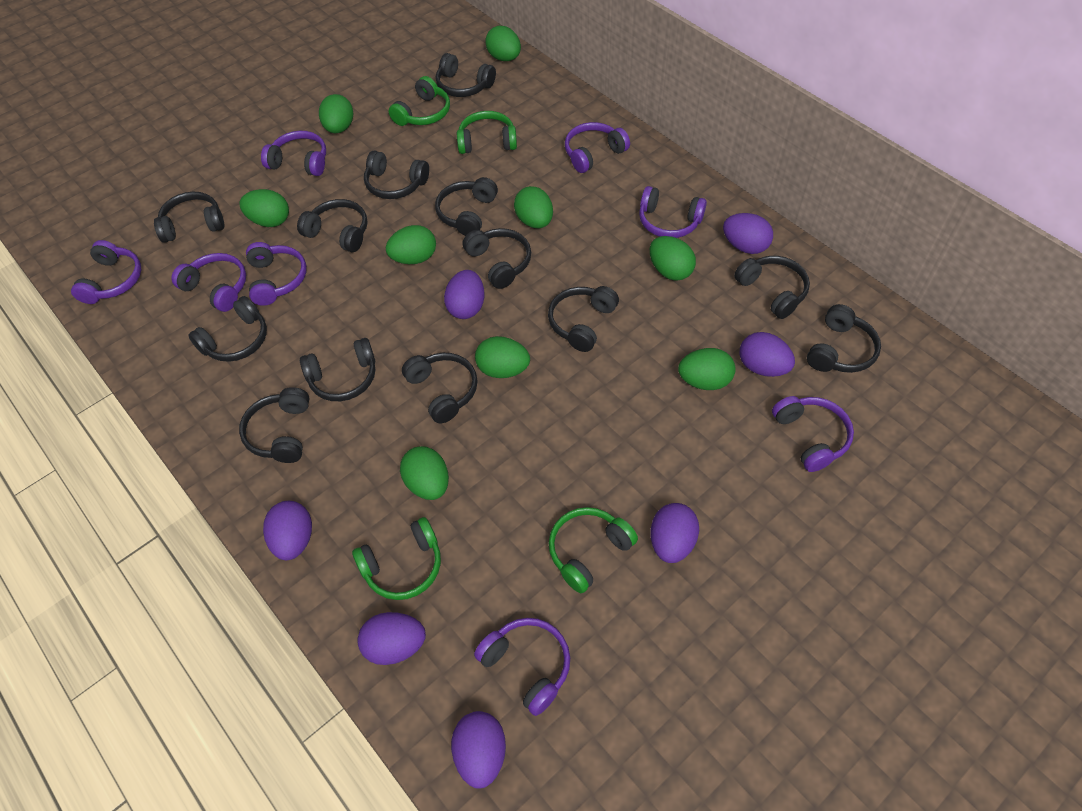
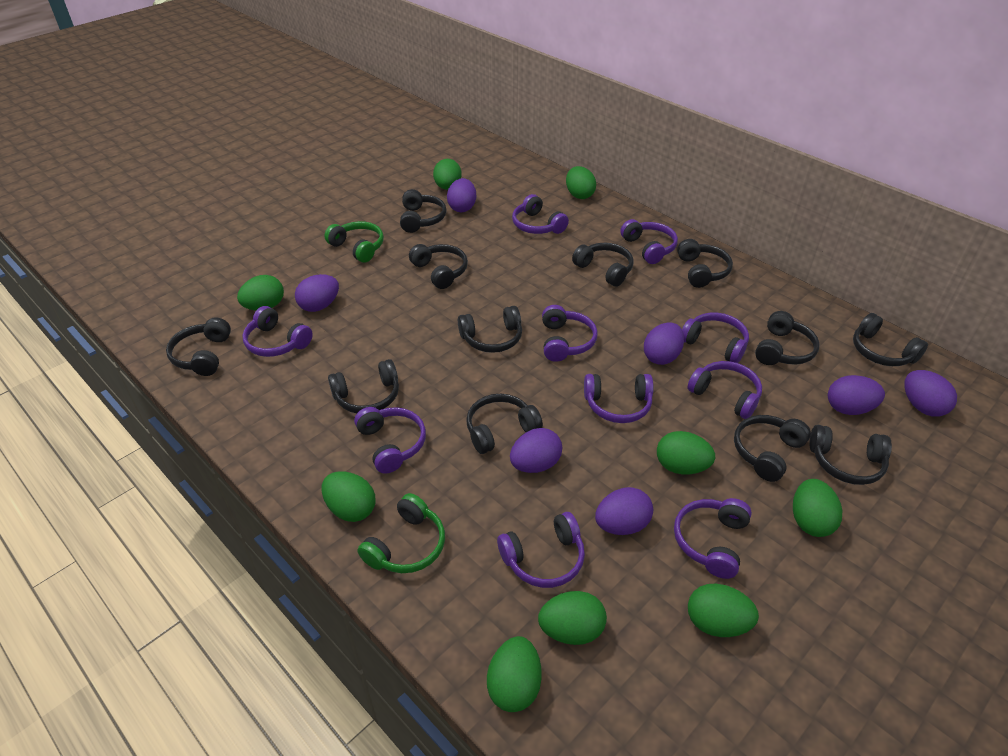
black headphones: 13 -> 12
green headphones: 4 -> 2
purple headphones: 8 -> 10

